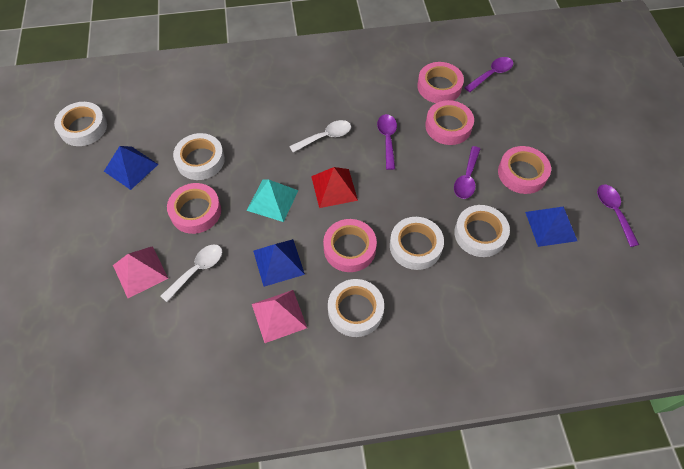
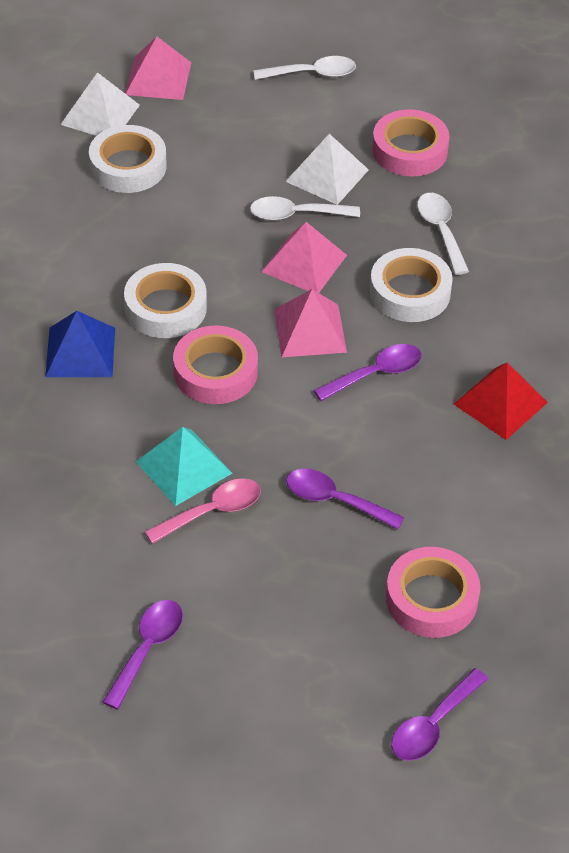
blue pyramid: 3 -> 1
pink pyramid: 2 -> 3
pink spoon: 0 -> 1
pink tape: 5 -> 3
white pyramid: 0 -> 2
white spoon: 2 -> 3
white tape: 5 -> 3

